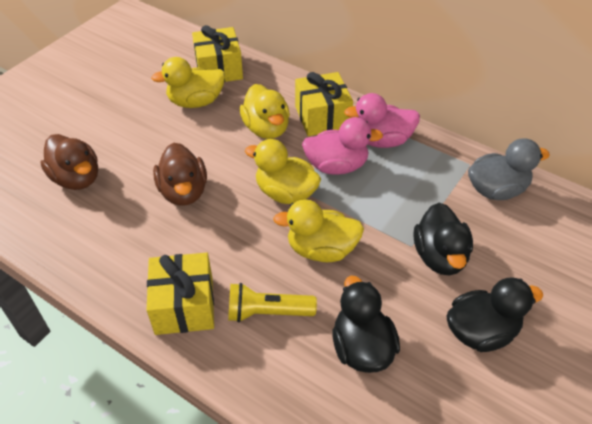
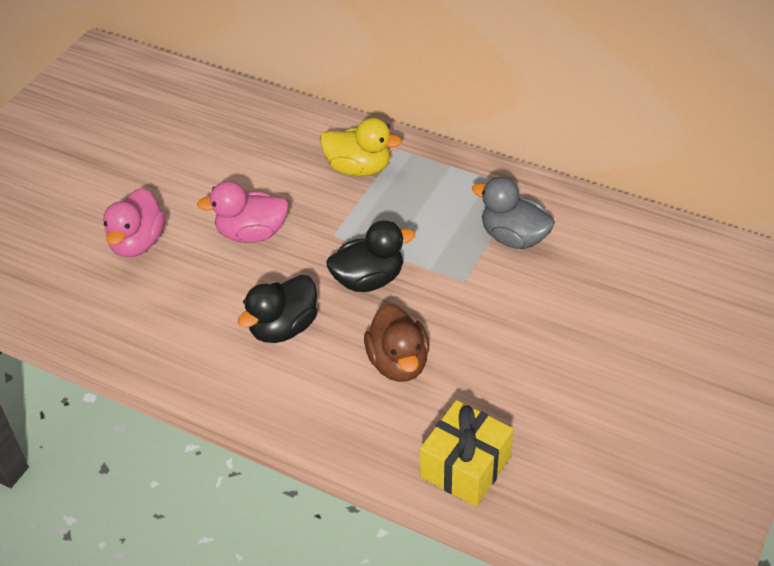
black duck: 3 -> 2
brown duck: 2 -> 1
yellow duck: 4 -> 1
yellow flashlight: 1 -> 0
yellow gift: 3 -> 1

